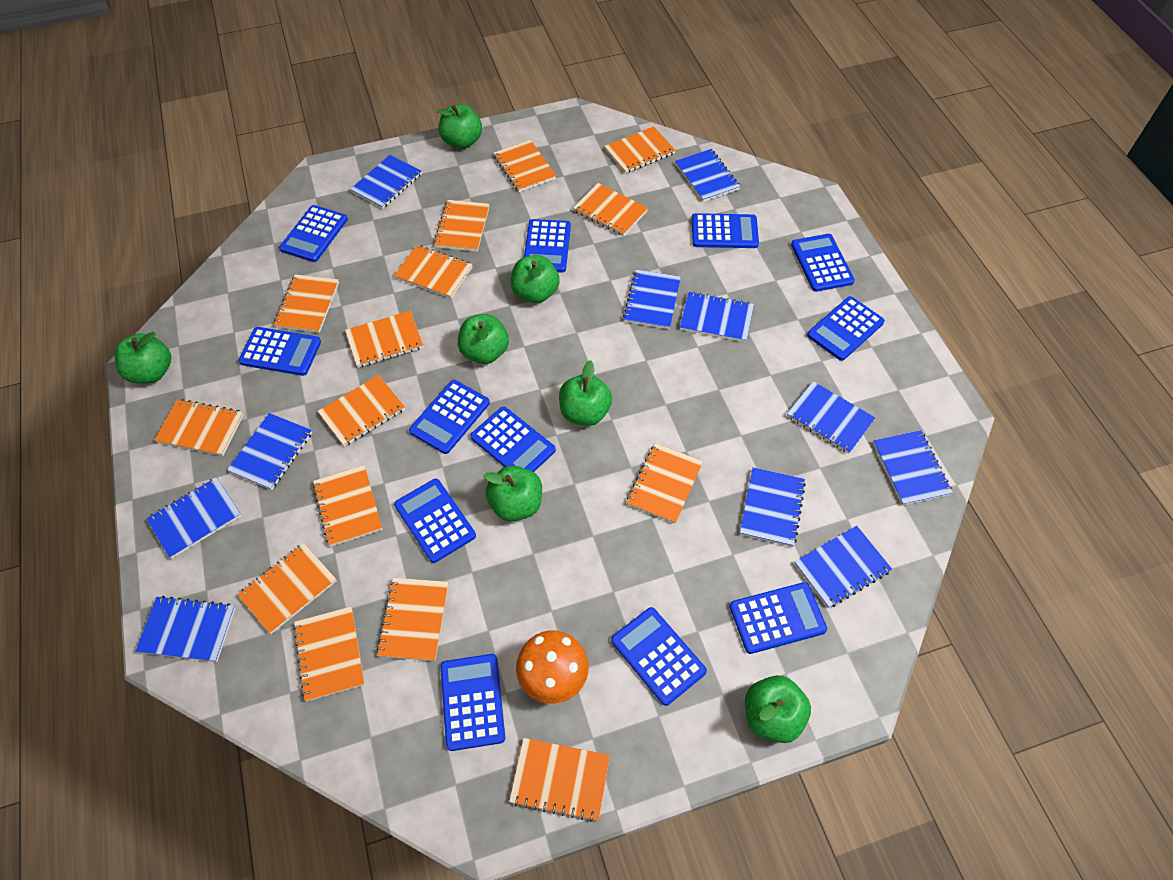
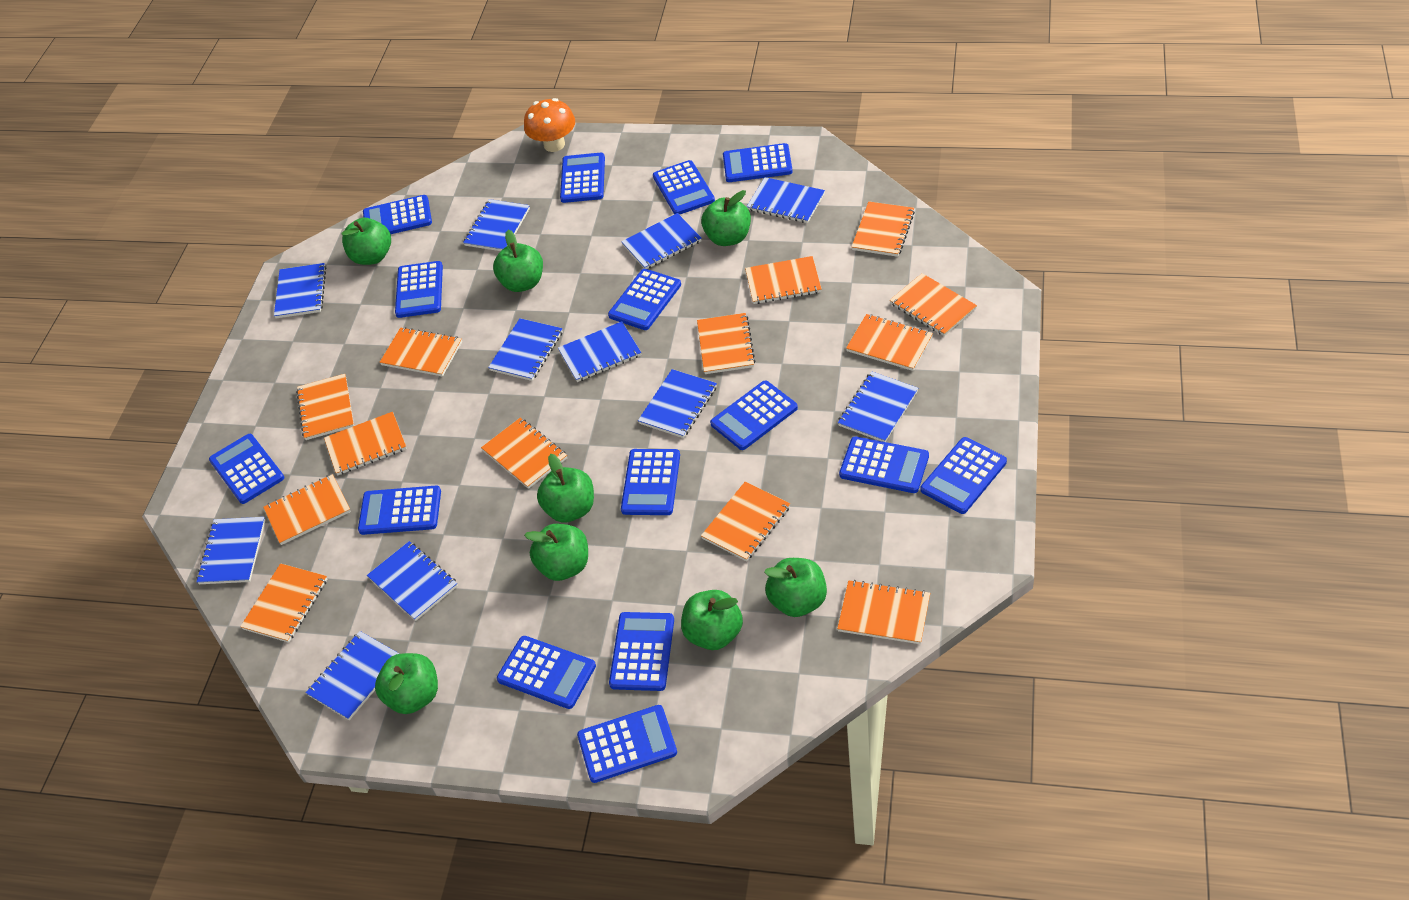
blue calculator: 12 -> 15
green apple: 7 -> 8
orange notebook: 15 -> 13

